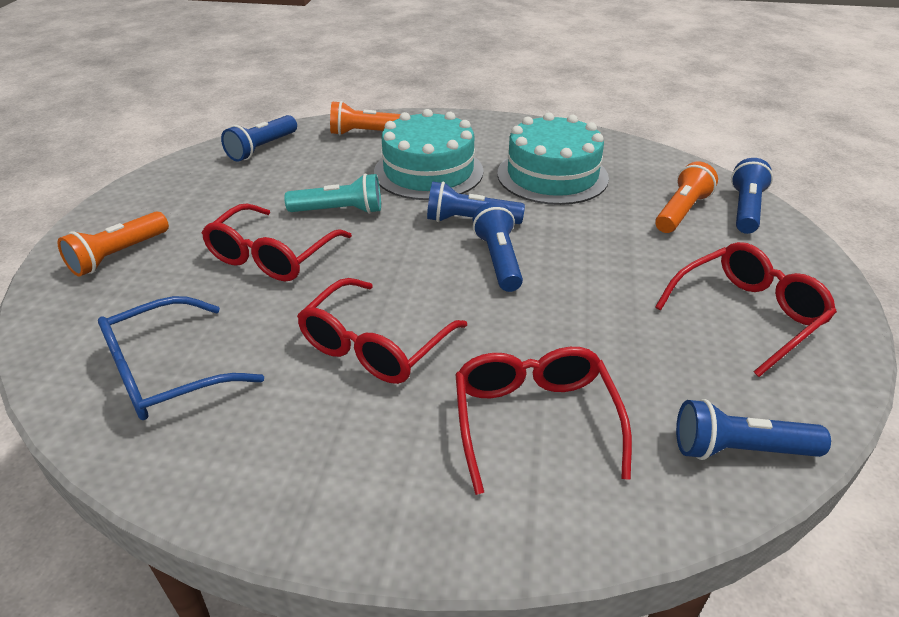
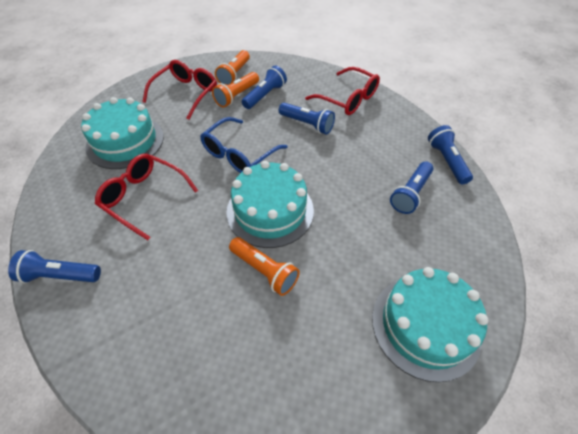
red glasses: 4 -> 3
turquoise cake: 2 -> 3
turquoise flashlight: 1 -> 0

